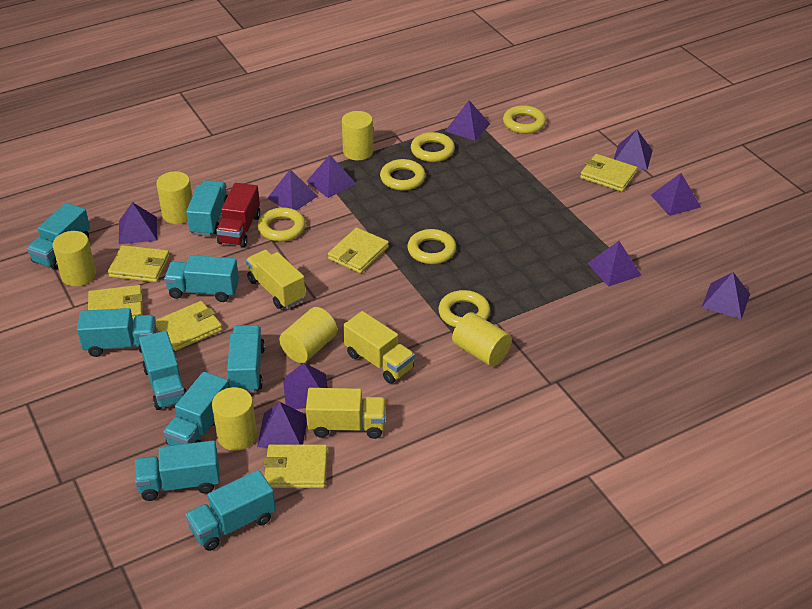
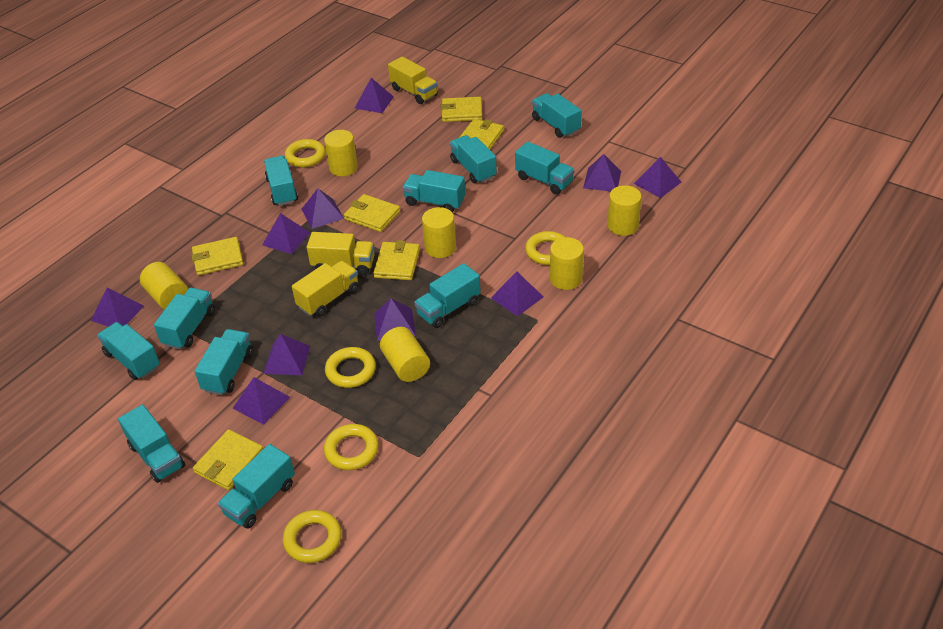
red truck: 1 -> 0
turquoise truck: 9 -> 11
yellow ring: 6 -> 5

